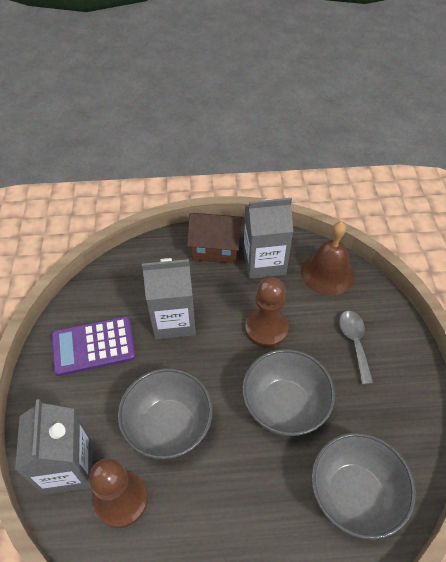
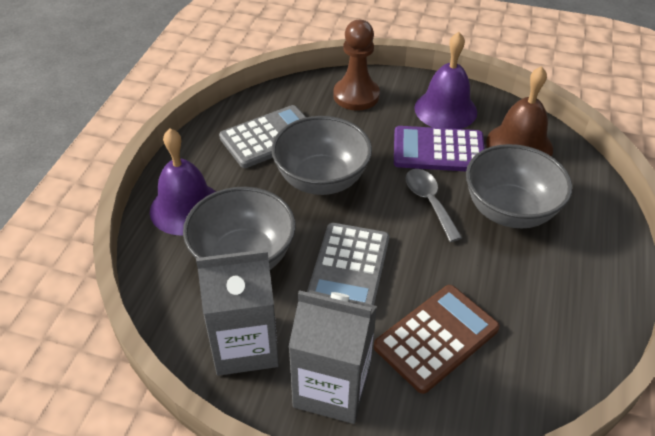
brown calculator: 0 -> 1
brown house: 1 -> 0
brown pawn: 2 -> 1
grey calculator: 0 -> 2
grey carton: 3 -> 2
purple bell: 0 -> 2

